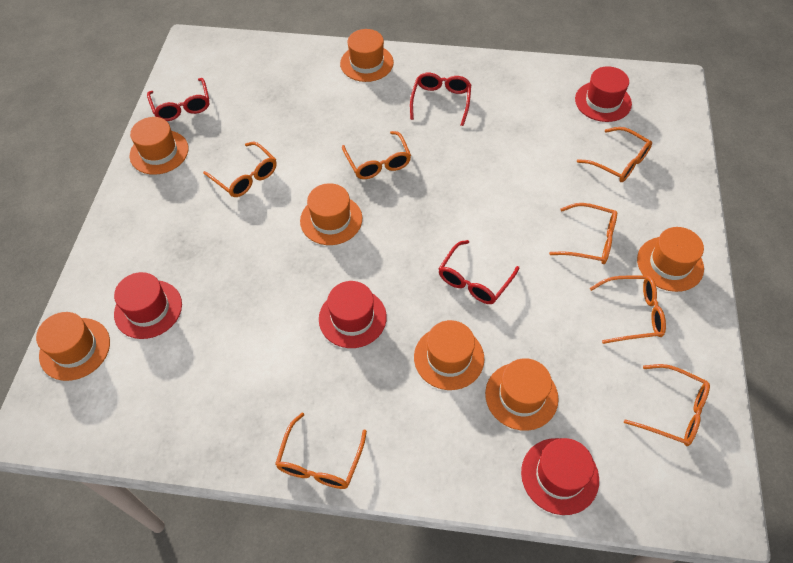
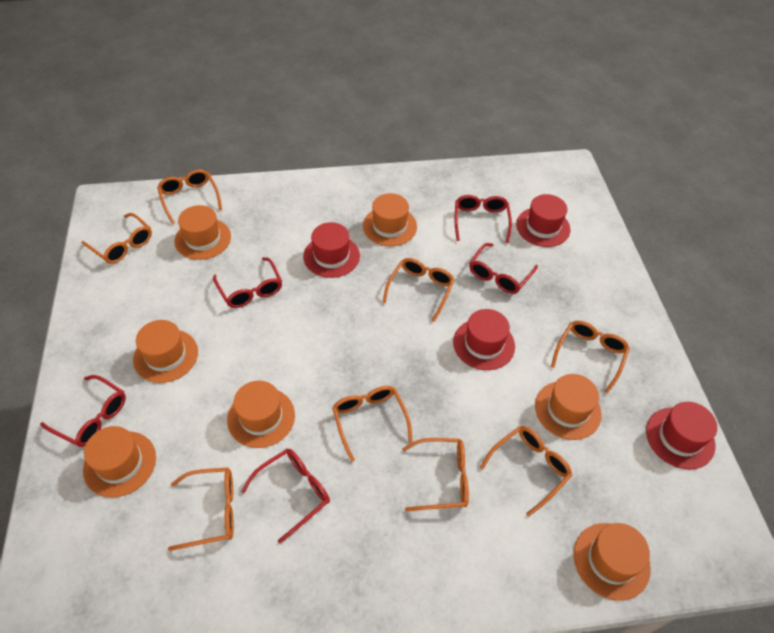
orange glasses: 7 -> 8
red glasses: 3 -> 5

